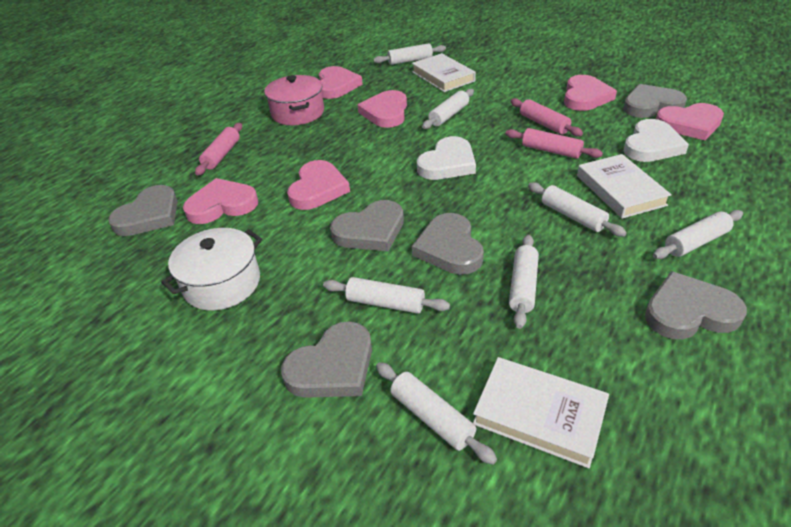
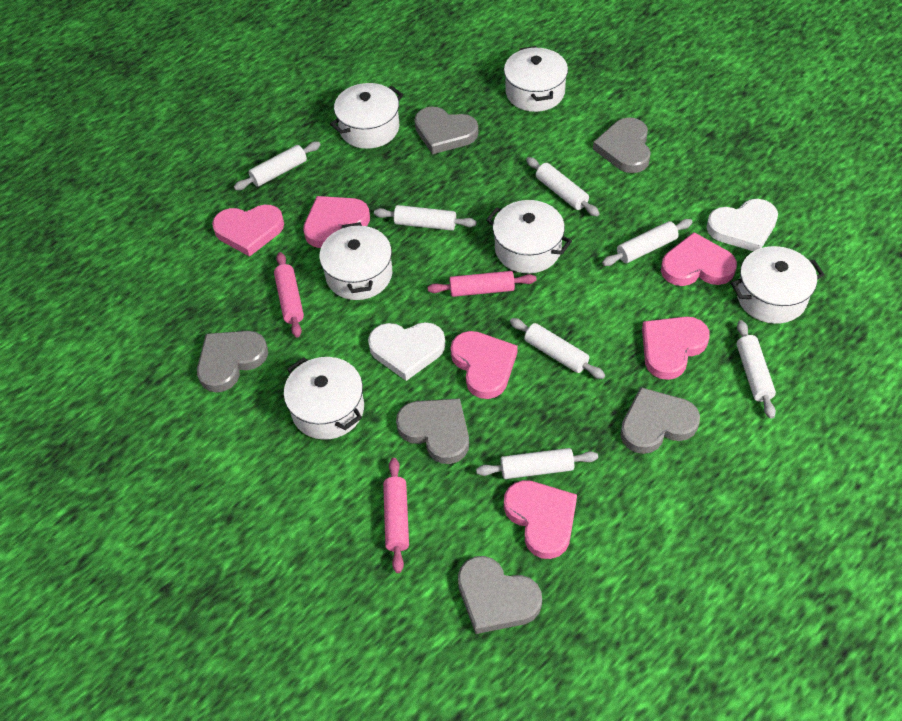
pink pot: 1 -> 0
white book: 3 -> 0
white pot: 1 -> 6

